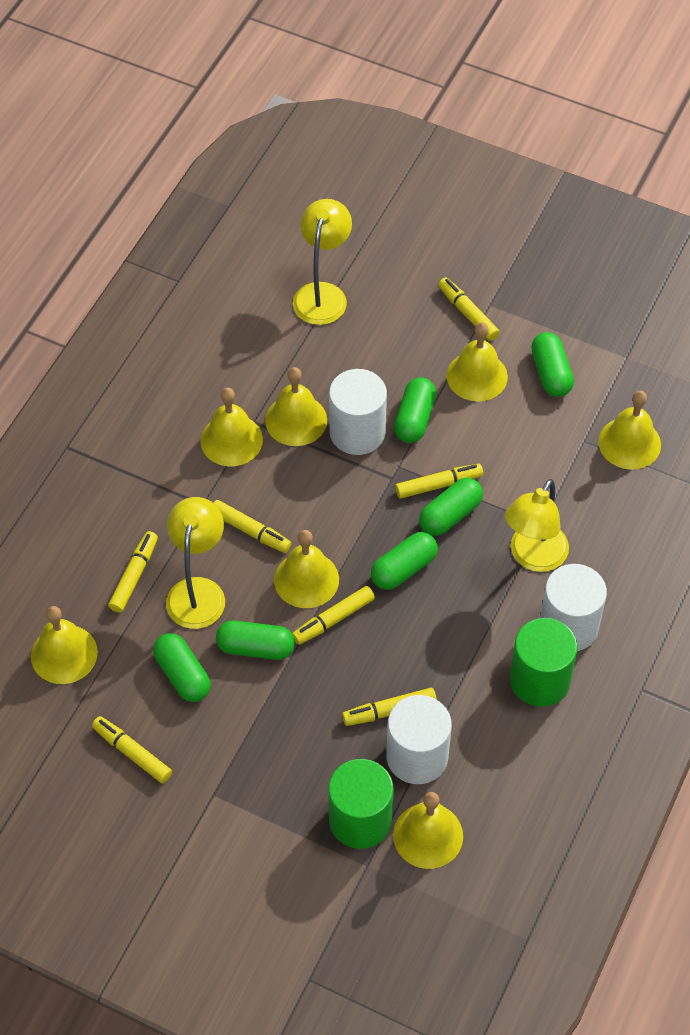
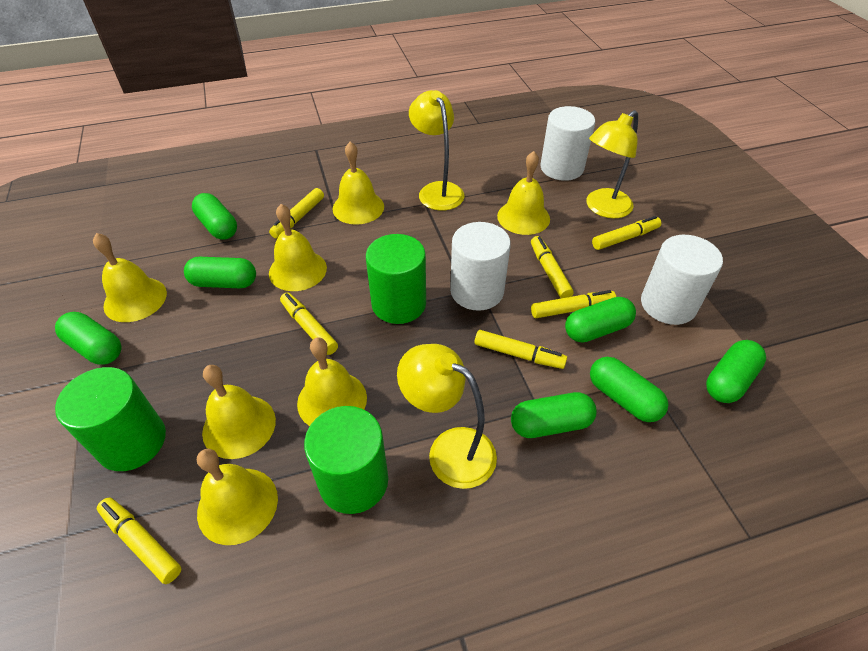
green capsule: 6 -> 7
green cylinder: 2 -> 3

